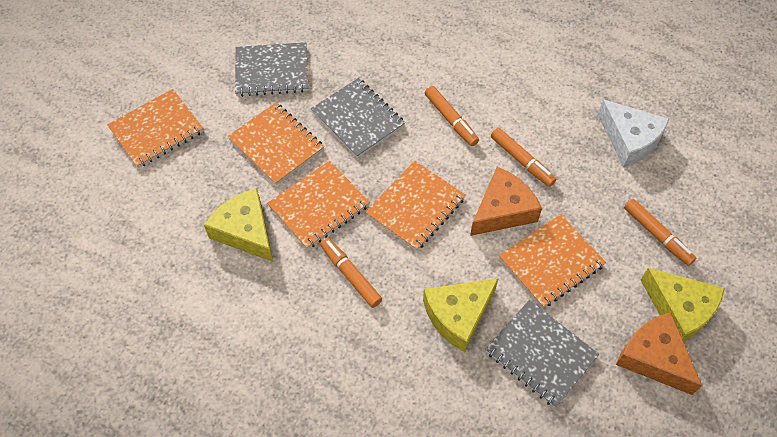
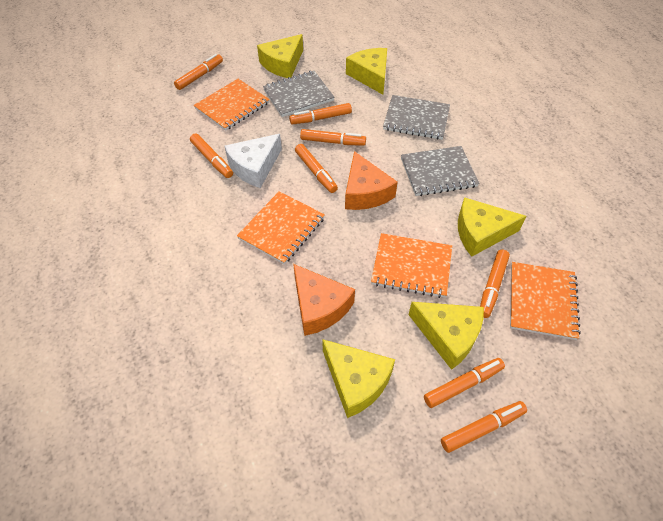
orange marker: 4 -> 8
orange notebook: 5 -> 4
yellow cheese: 3 -> 5

